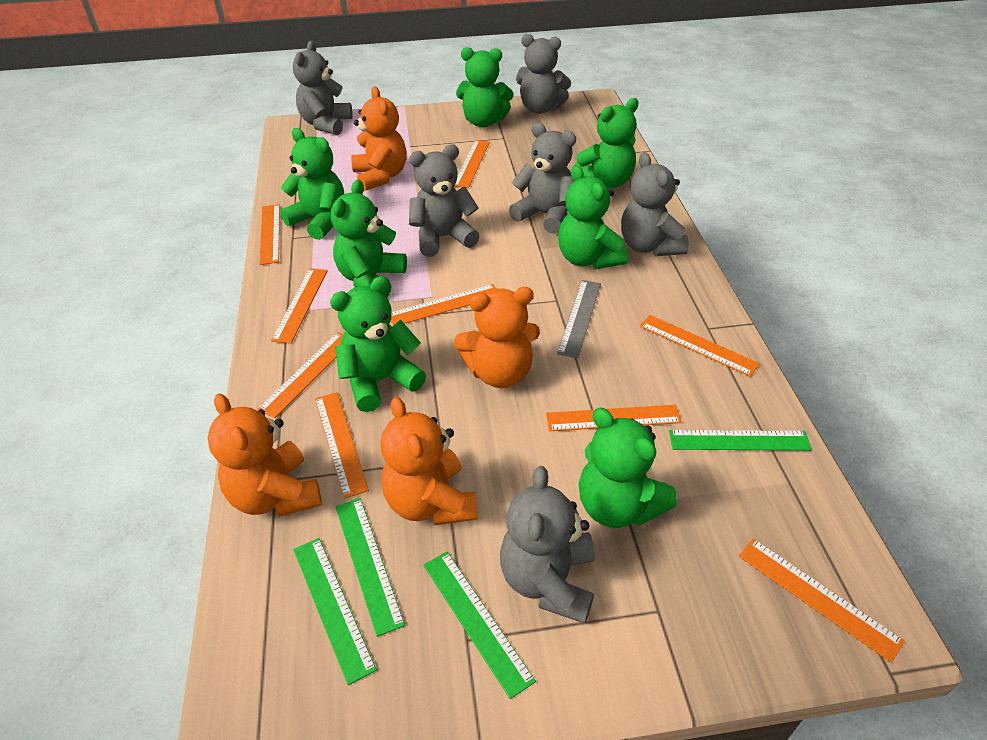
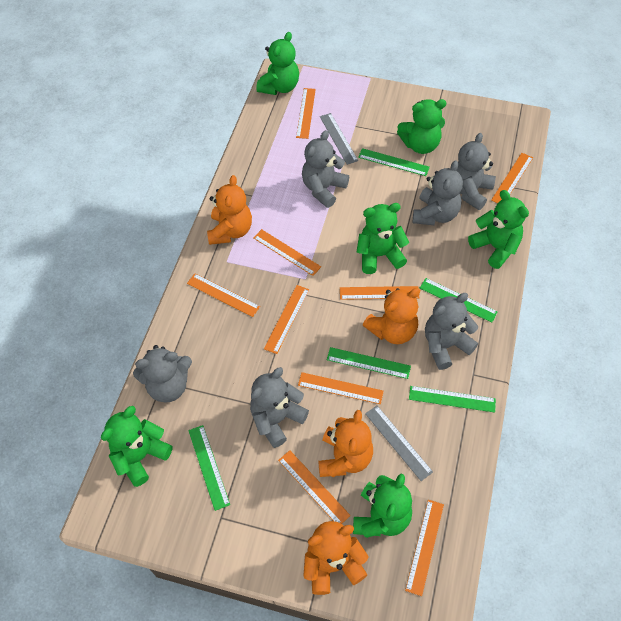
green ruler: 4 -> 5
green teddy bear: 7 -> 6
grey ruler: 1 -> 2

